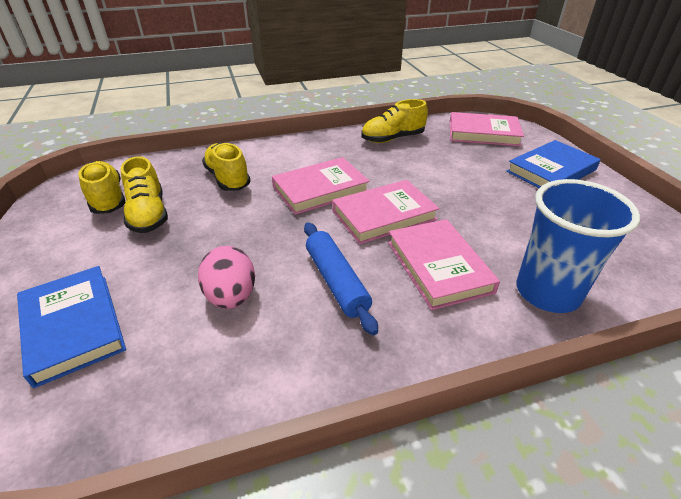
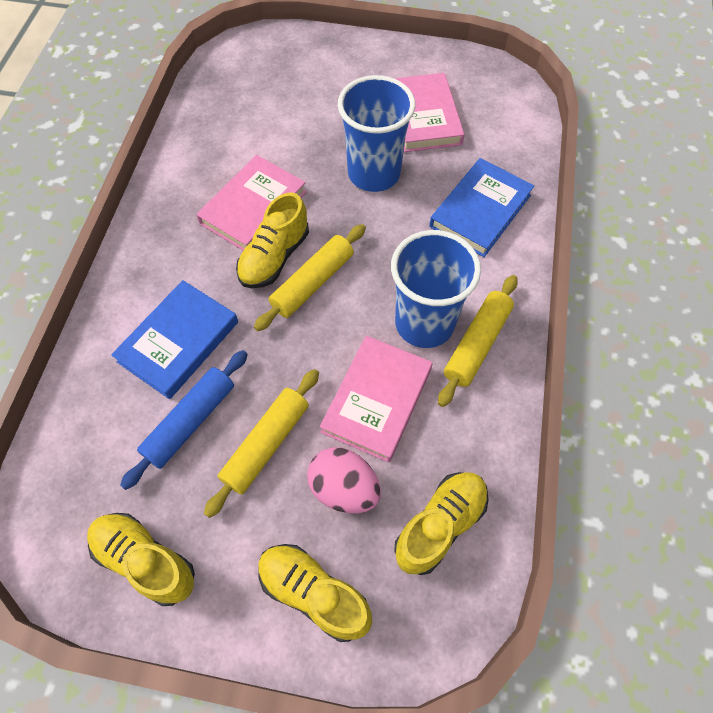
blue cup: 1 -> 2
pink book: 4 -> 3
yellow rolling pin: 0 -> 3

